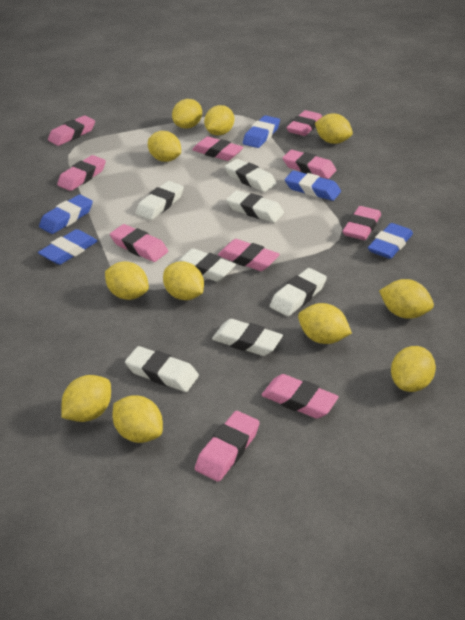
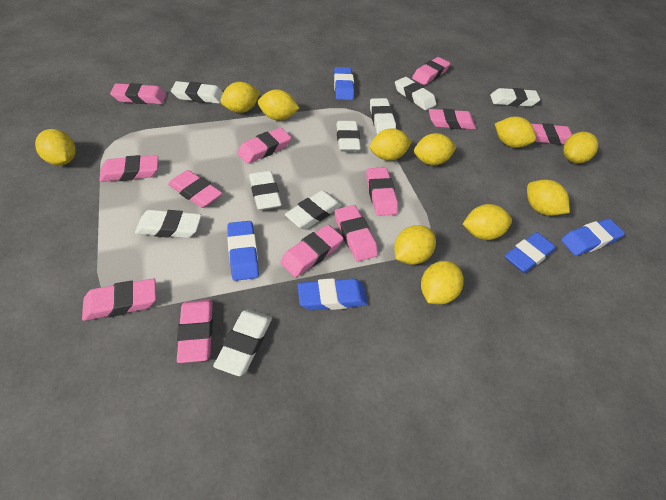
pink eraser: 10 -> 12
white eraser: 7 -> 9

